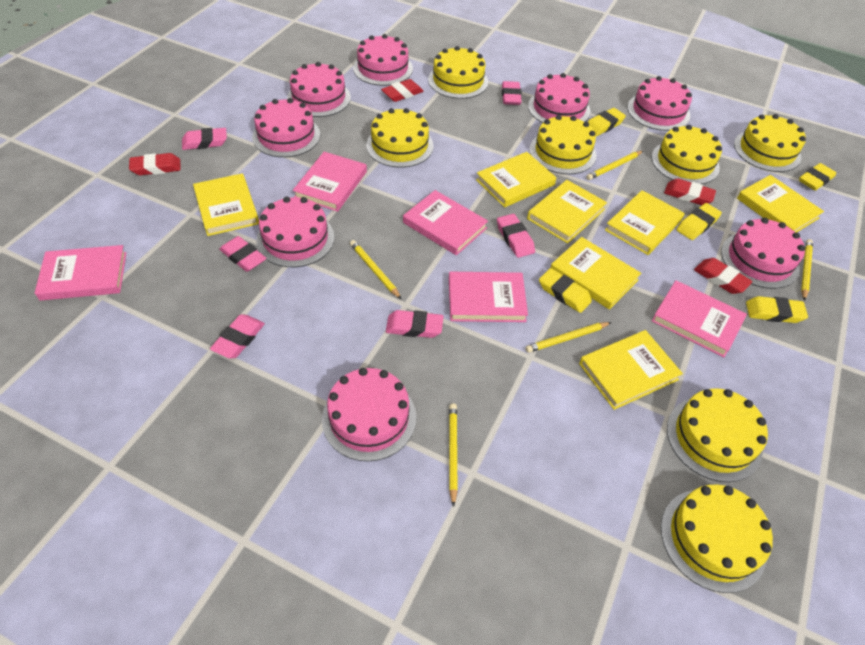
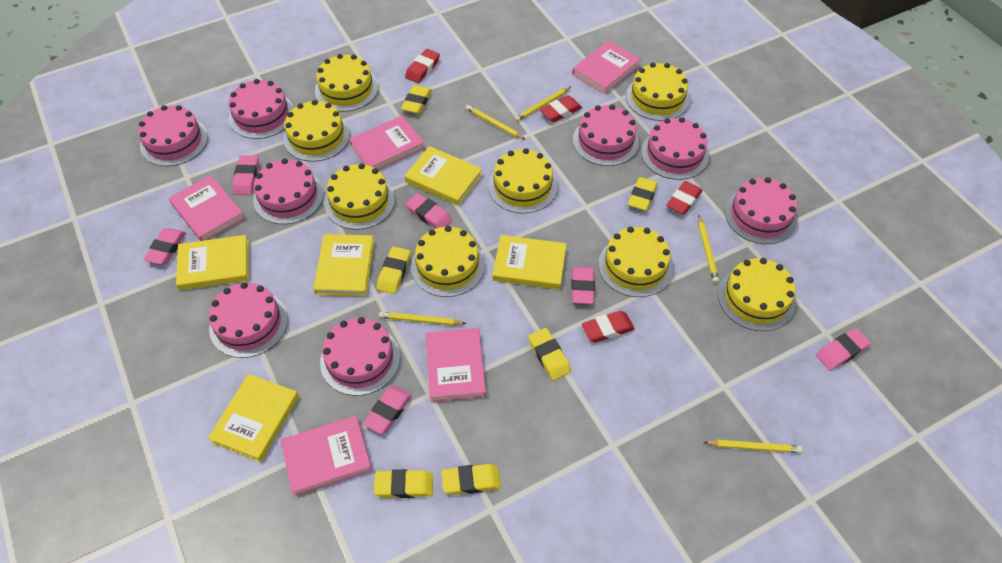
yellow book: 7 -> 5
yellow cake: 7 -> 8
yellow eraser: 5 -> 6

